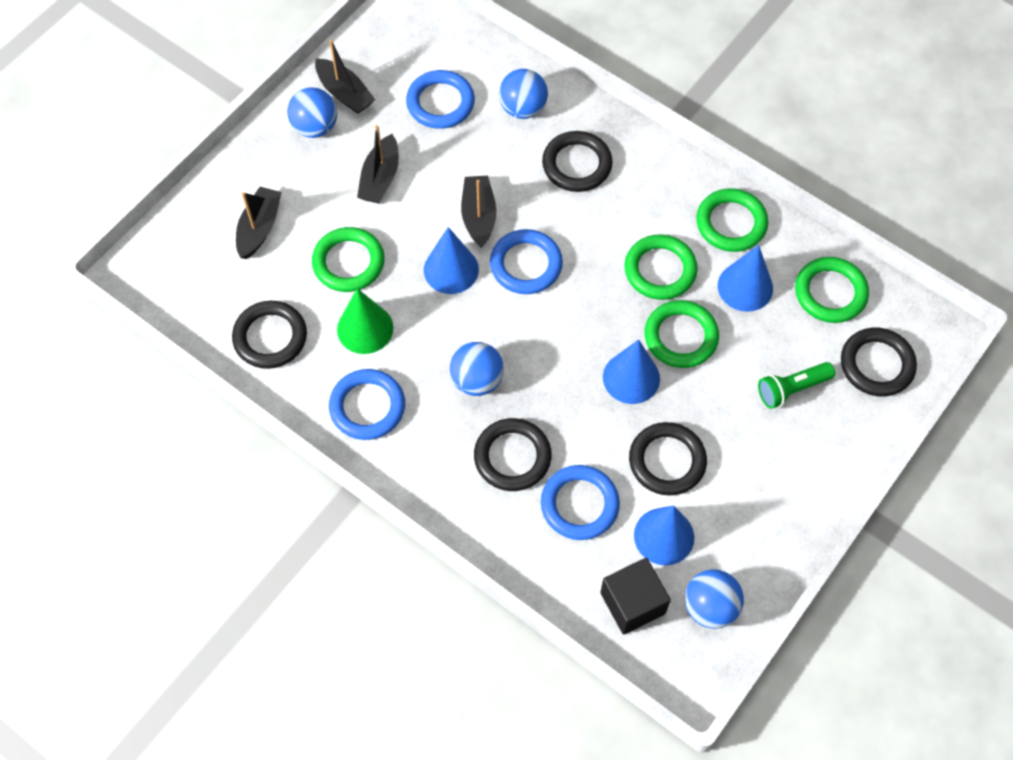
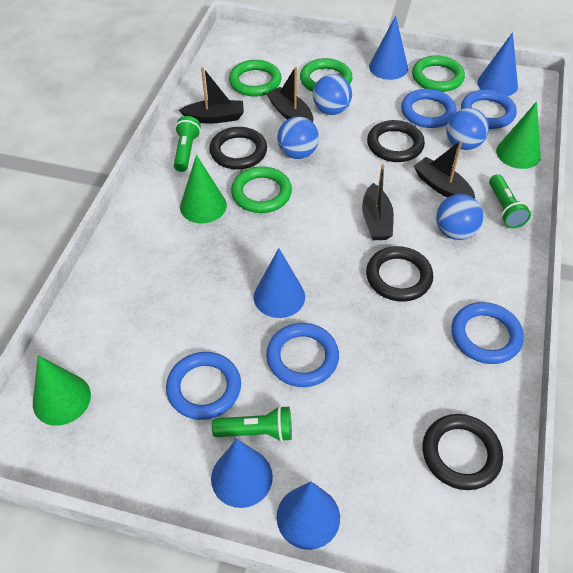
black cube: 1 -> 0
black ring: 5 -> 4
blue cone: 4 -> 5
blue ring: 4 -> 5
green cone: 1 -> 3
green flashlight: 1 -> 3
green ring: 5 -> 4

